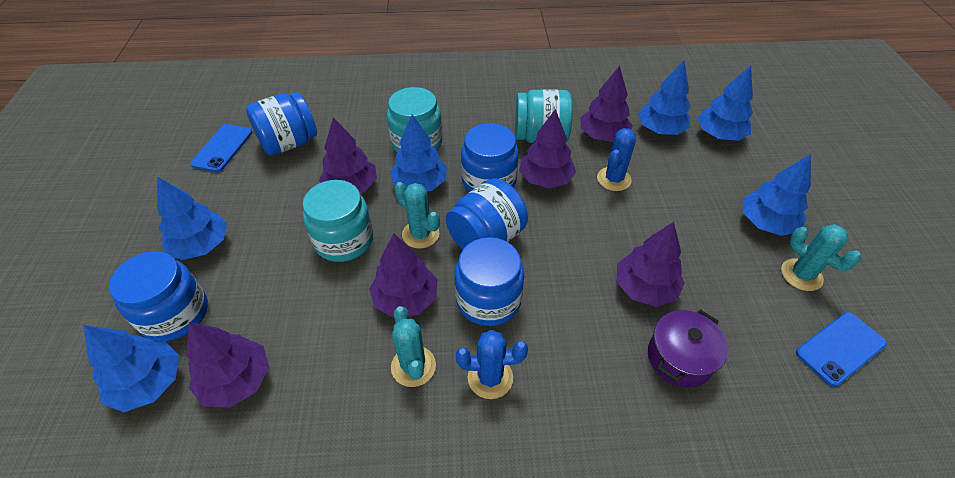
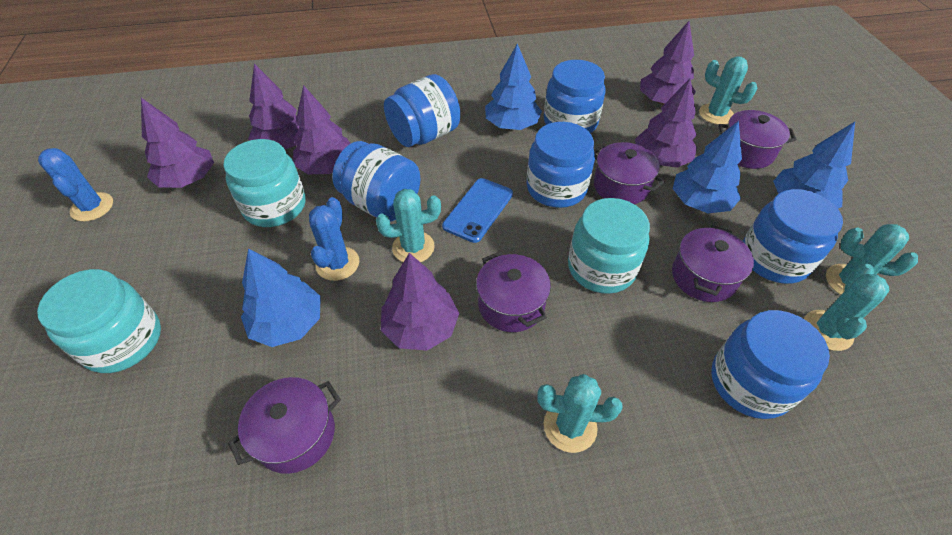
blue jar: 5 -> 6
blue phone: 2 -> 1
blue tree: 6 -> 4
purple pot: 1 -> 5
turquoise cactus: 3 -> 5

